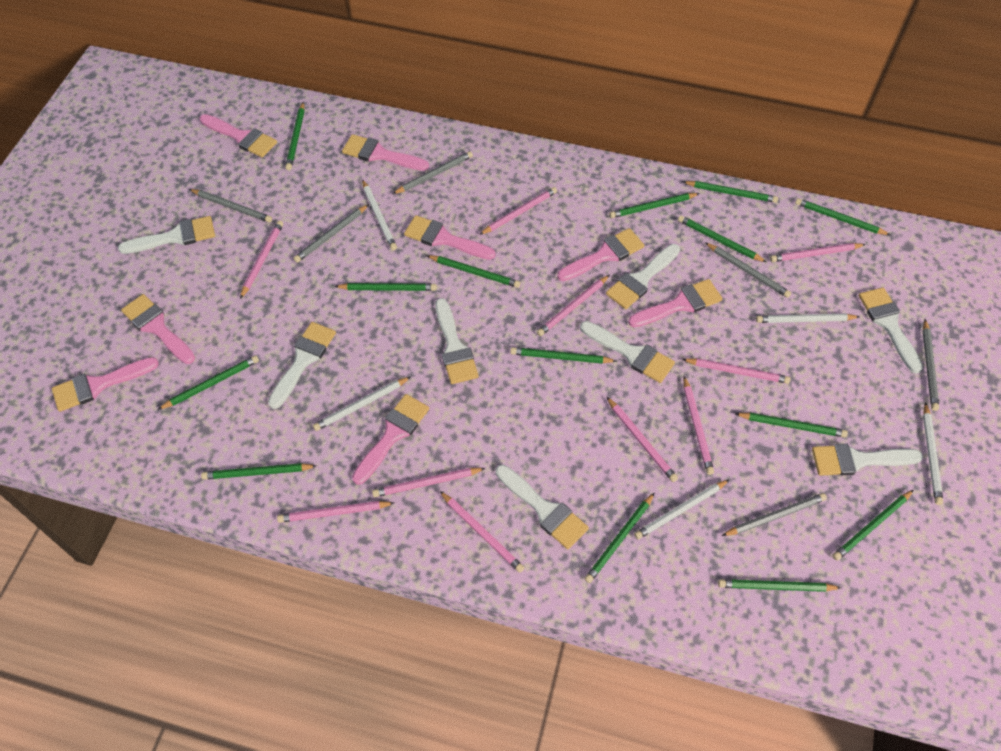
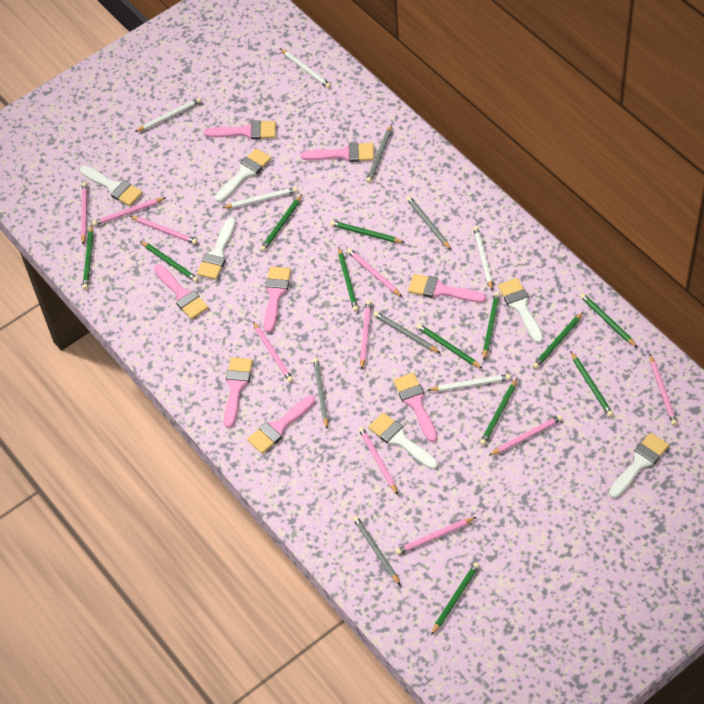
green pencil: 14 -> 12
grey pencil: 6 -> 5
white brush: 8 -> 6

